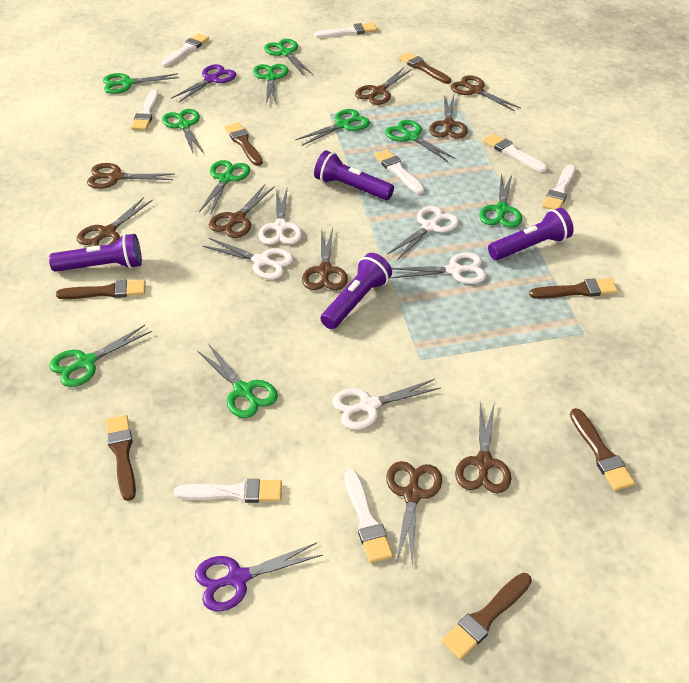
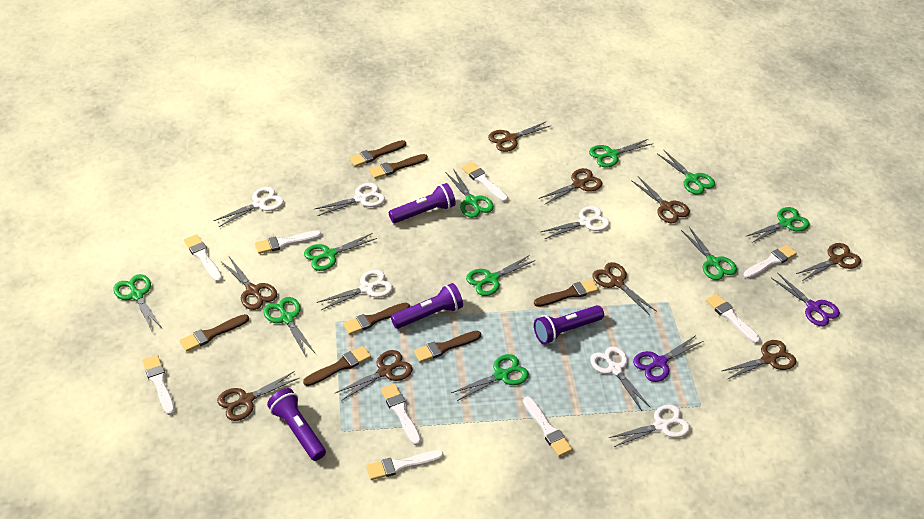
white brush: 8 -> 9
white scissors: 5 -> 6

